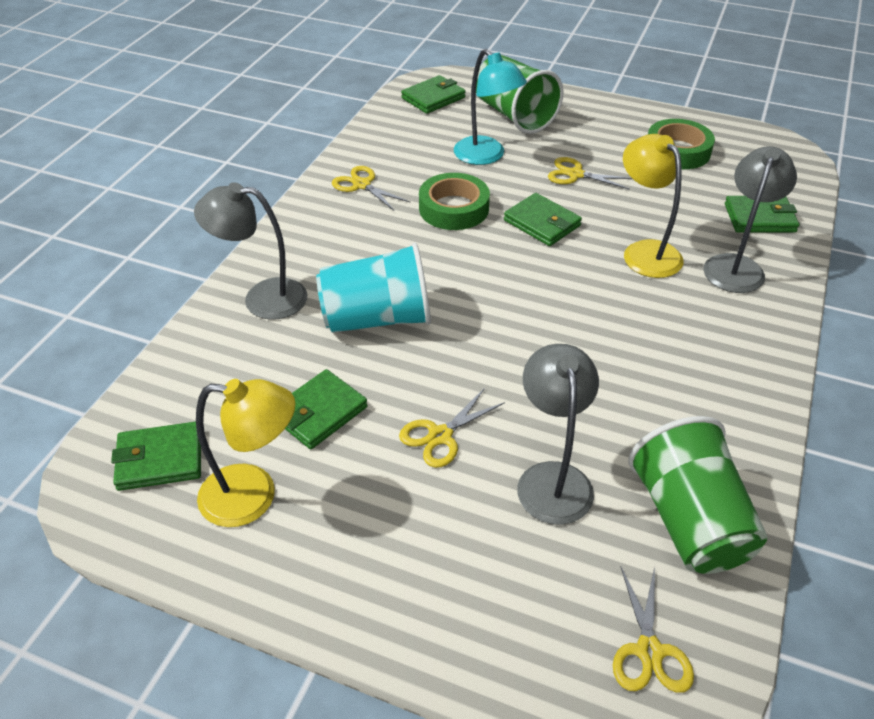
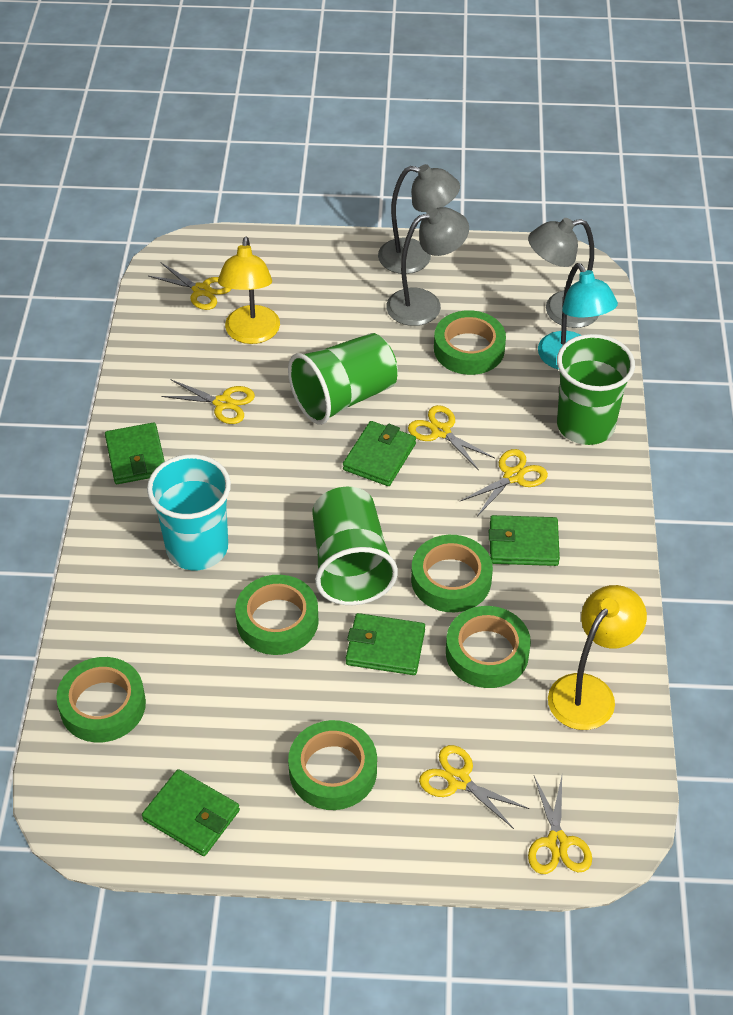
green cup: 2 -> 3
green tape: 2 -> 6
yellow scissors: 4 -> 6

